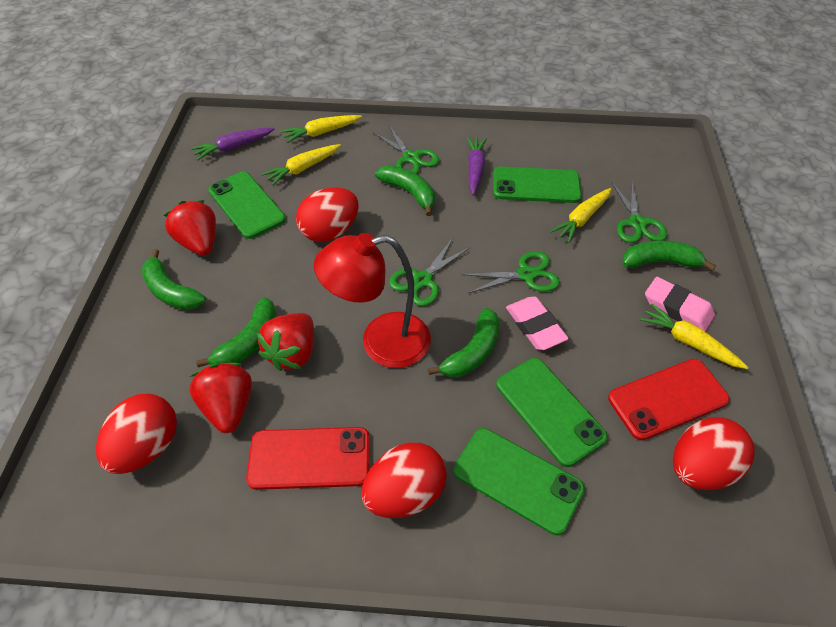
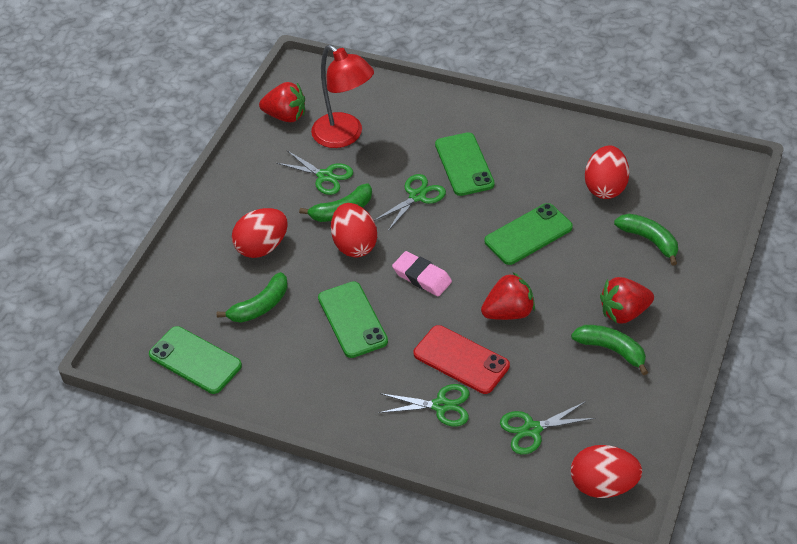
green banana: 5 -> 4
pink eraser: 2 -> 1
purple carrot: 2 -> 0
red phone: 2 -> 1
yellow carrot: 4 -> 0

